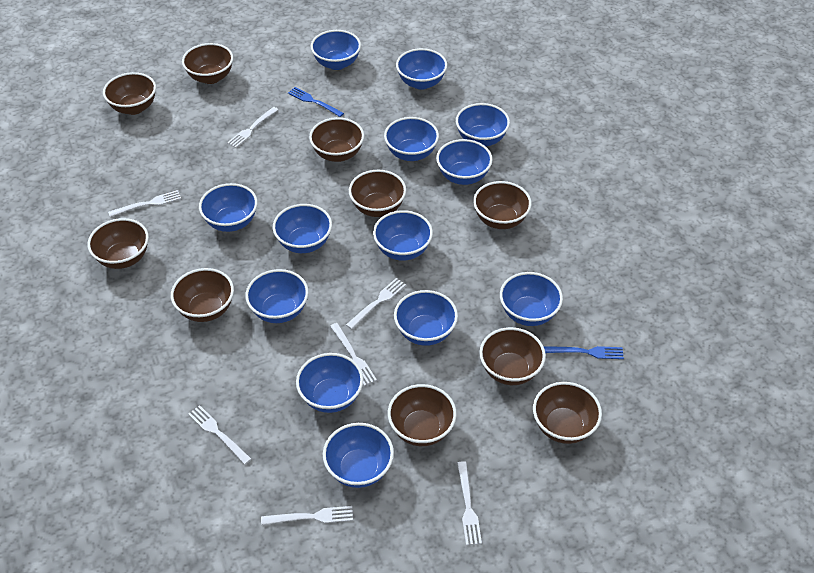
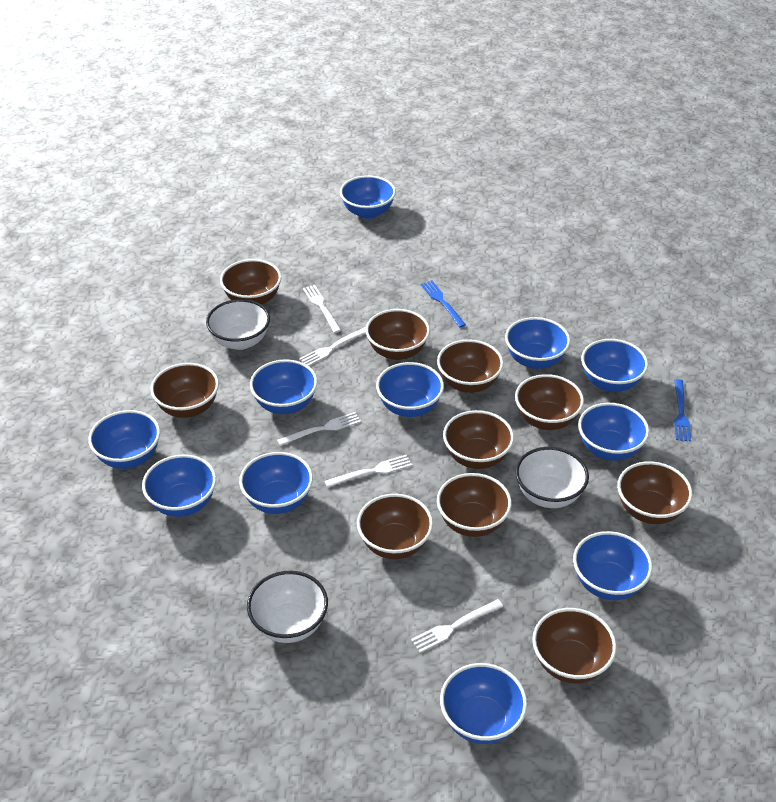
blue bowl: 13 -> 11
white bowl: 0 -> 3
white fork: 7 -> 5

